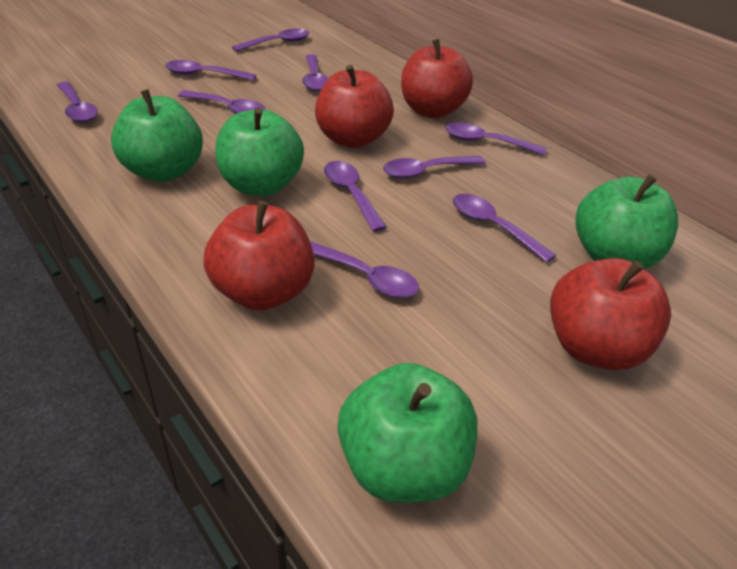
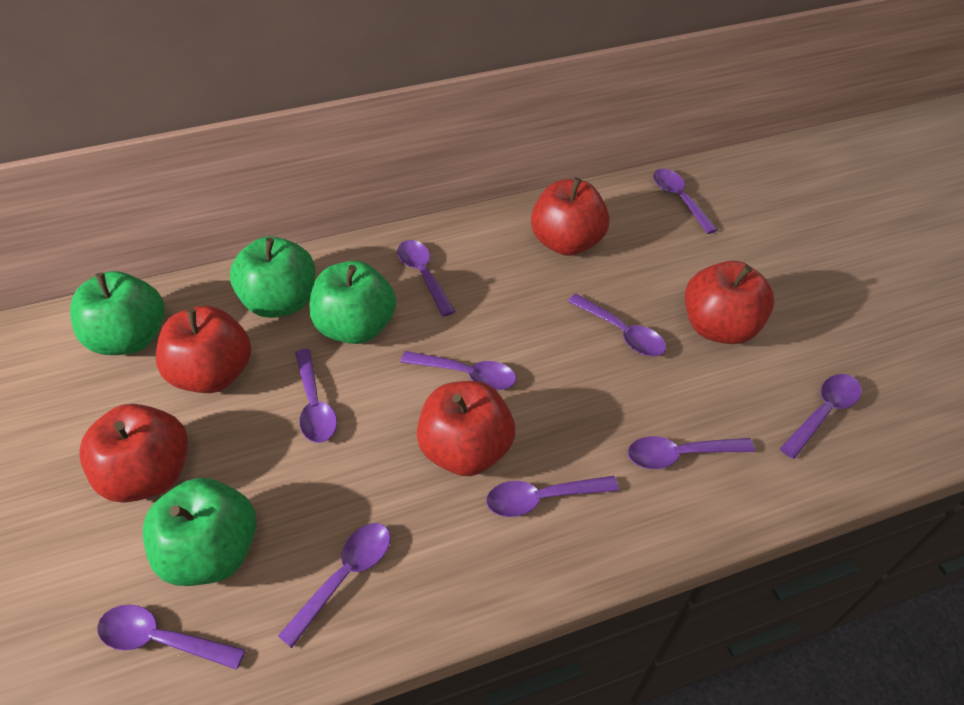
red apple: 4 -> 5

